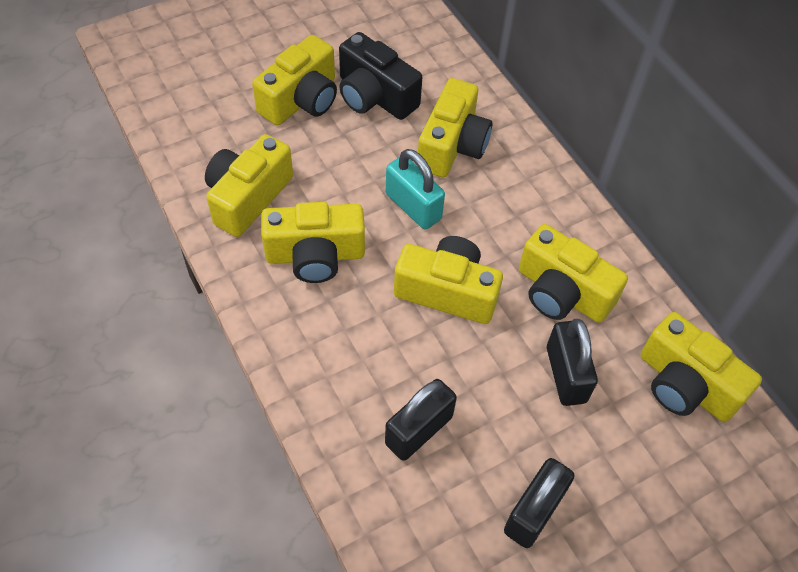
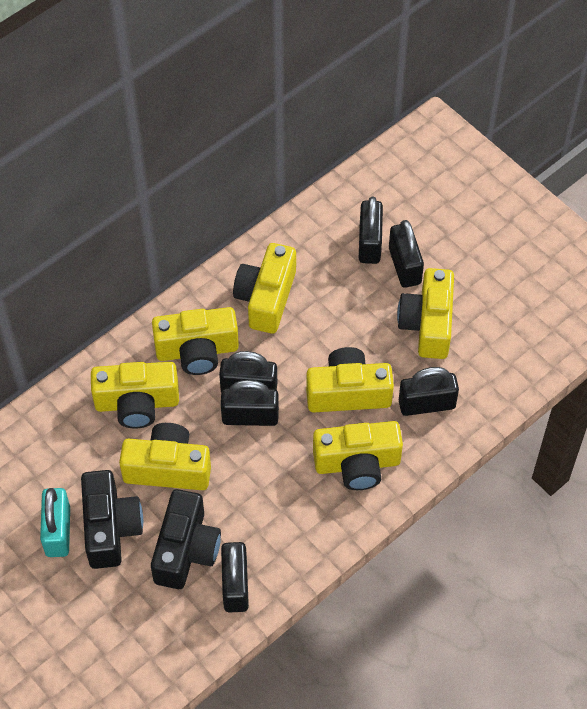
black camera: 1 -> 2
black padlock: 3 -> 6

